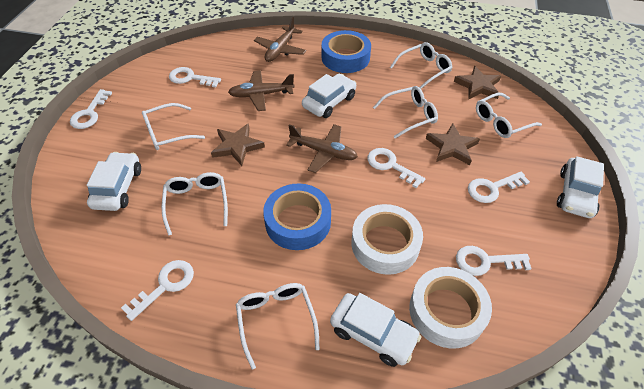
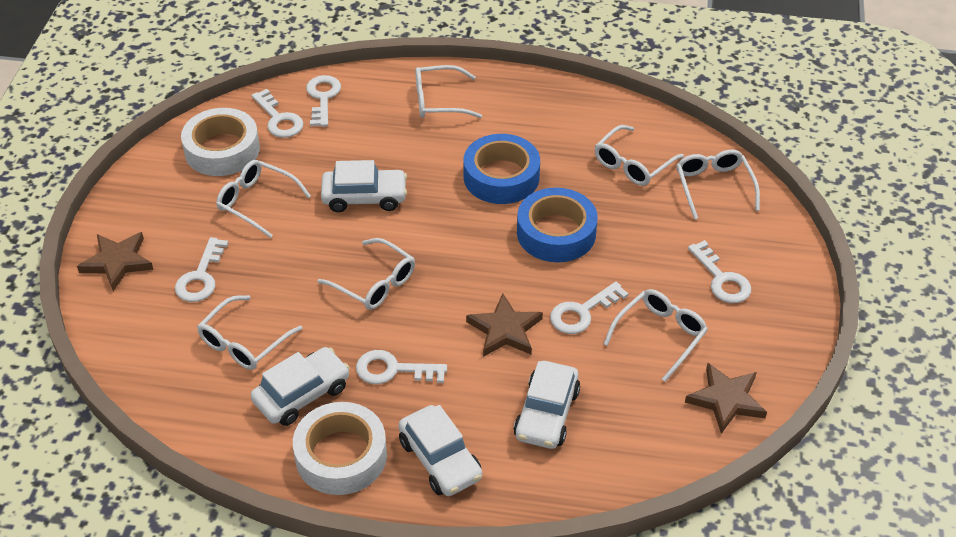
brown plane: 3 -> 0
white glasses: 6 -> 7

